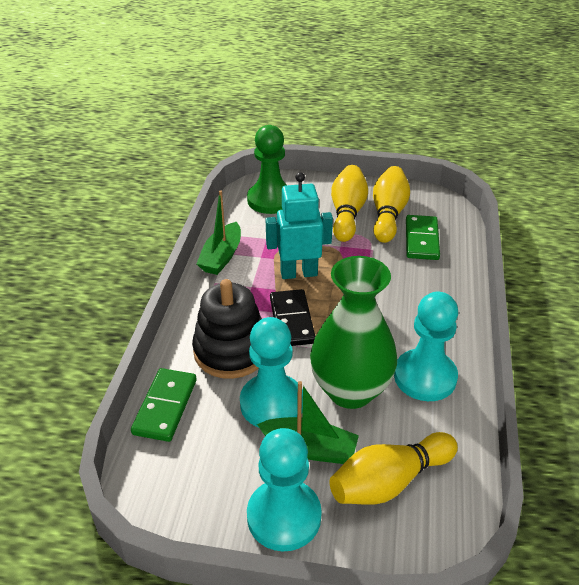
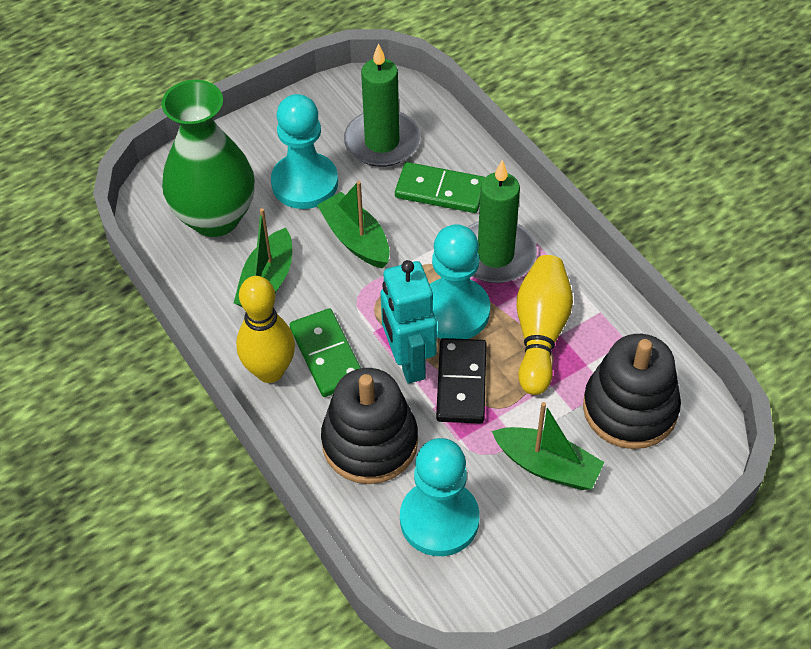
black stacking toy: 1 -> 2
green boat: 2 -> 3
green candle: 0 -> 2
green pawn: 1 -> 0
yellow bowling pin: 3 -> 2

